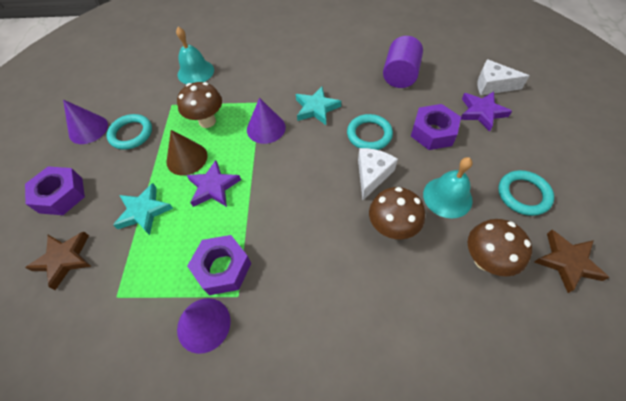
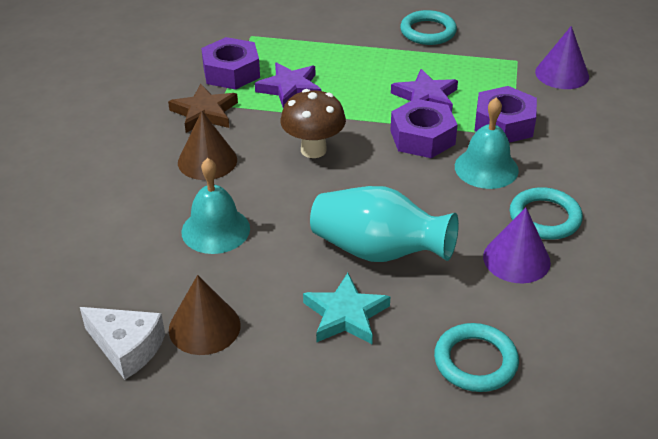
brown cone: 1 -> 2
brown mushroom: 3 -> 1
brown star: 2 -> 1
purple cone: 3 -> 2
purple cylinder: 1 -> 0
turquoise star: 2 -> 1
turquoise vase: 0 -> 1
white cheese: 2 -> 1

